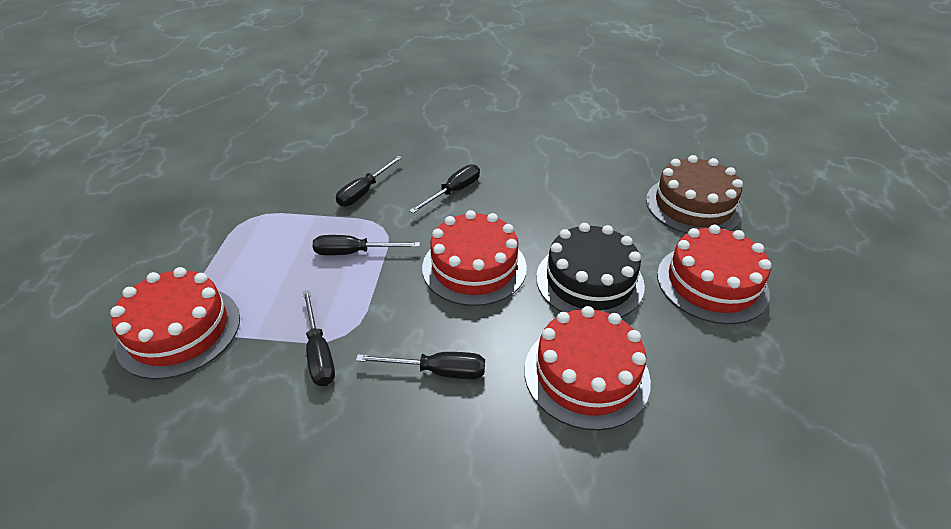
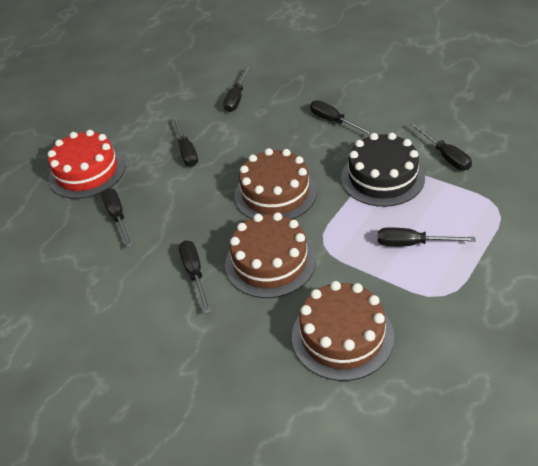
black screwdriver: 5 -> 7
brown cake: 1 -> 3
red cake: 4 -> 1

